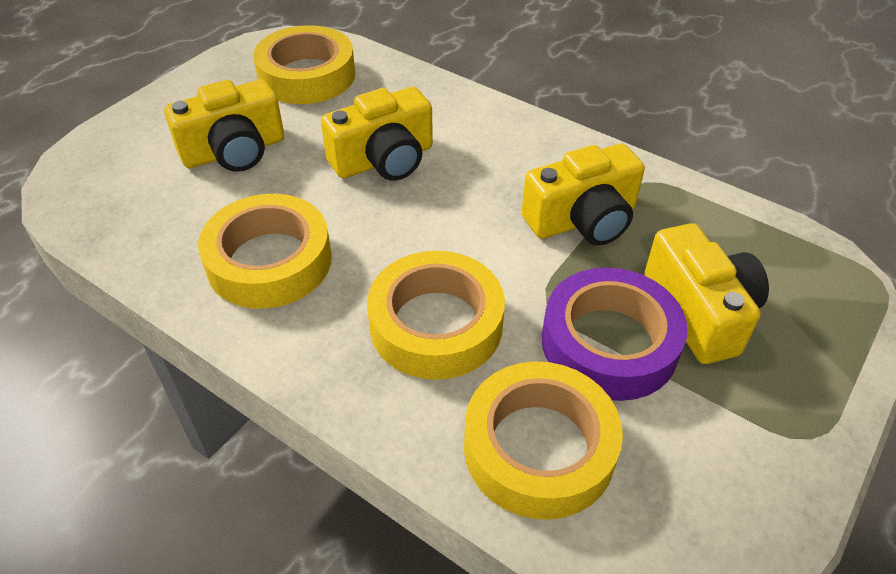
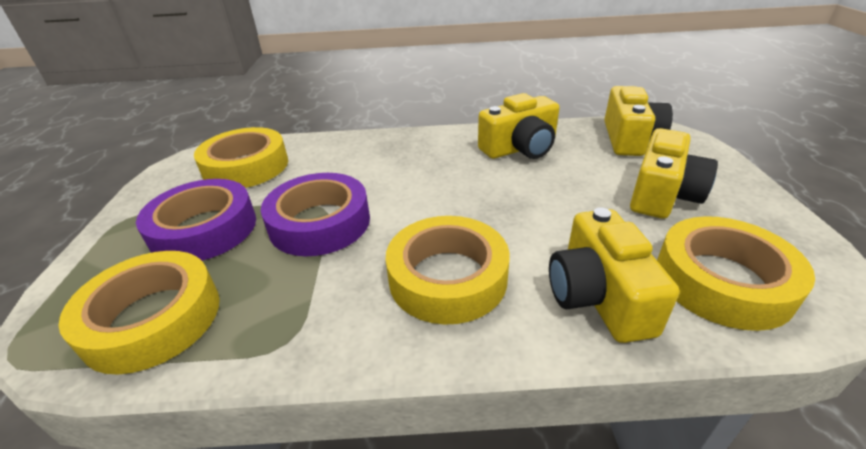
purple tape: 1 -> 2

